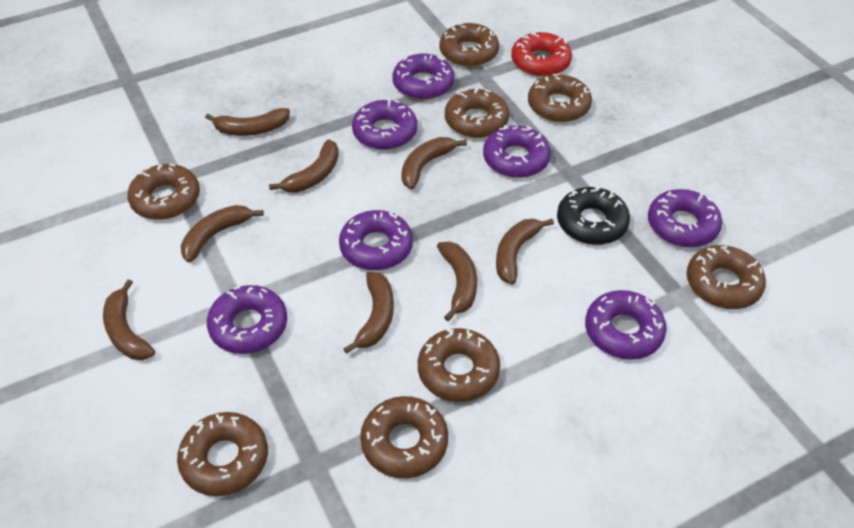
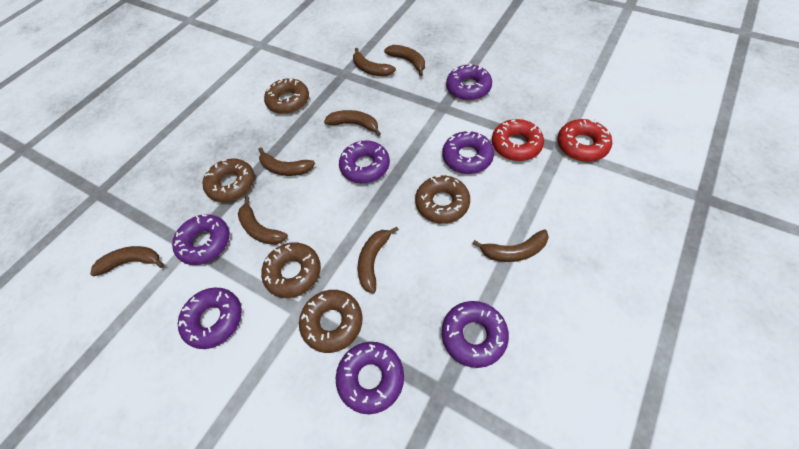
black donut: 1 -> 0
brown donut: 8 -> 5
red donut: 1 -> 2

